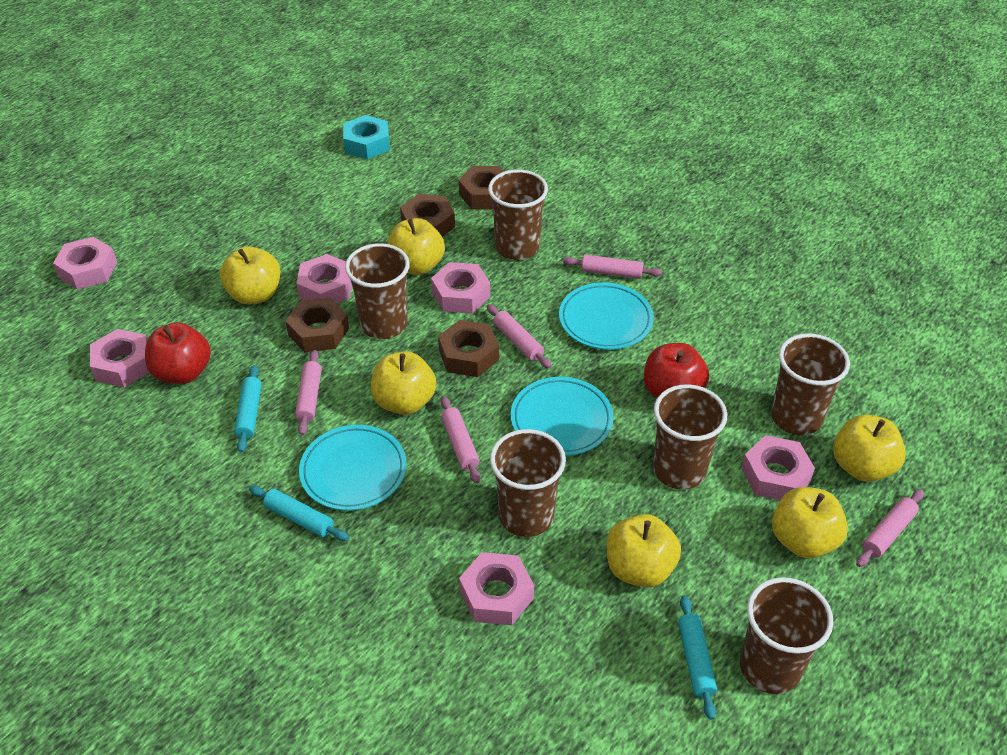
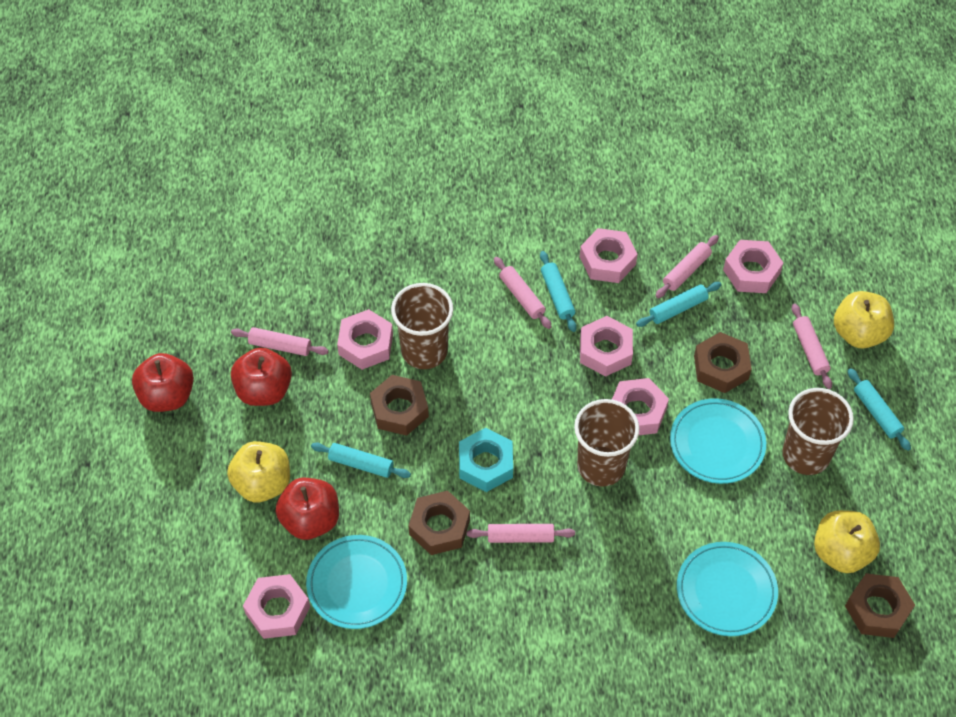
brown cup: 6 -> 3
red apple: 2 -> 3
turquoise rolling pin: 3 -> 4
yellow apple: 6 -> 3

